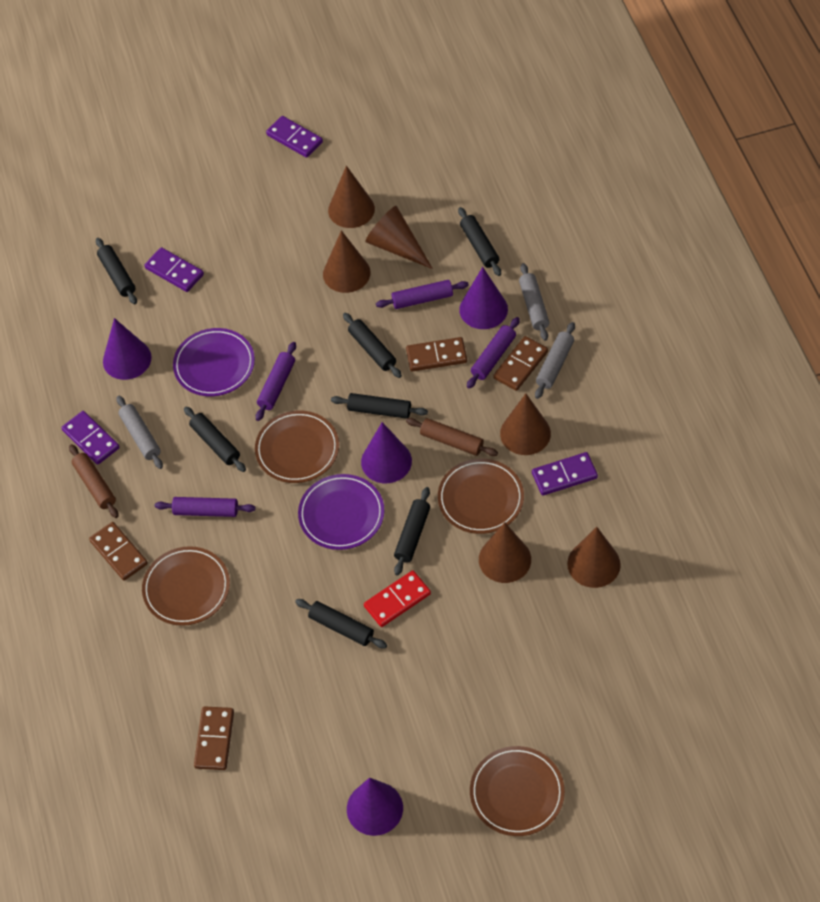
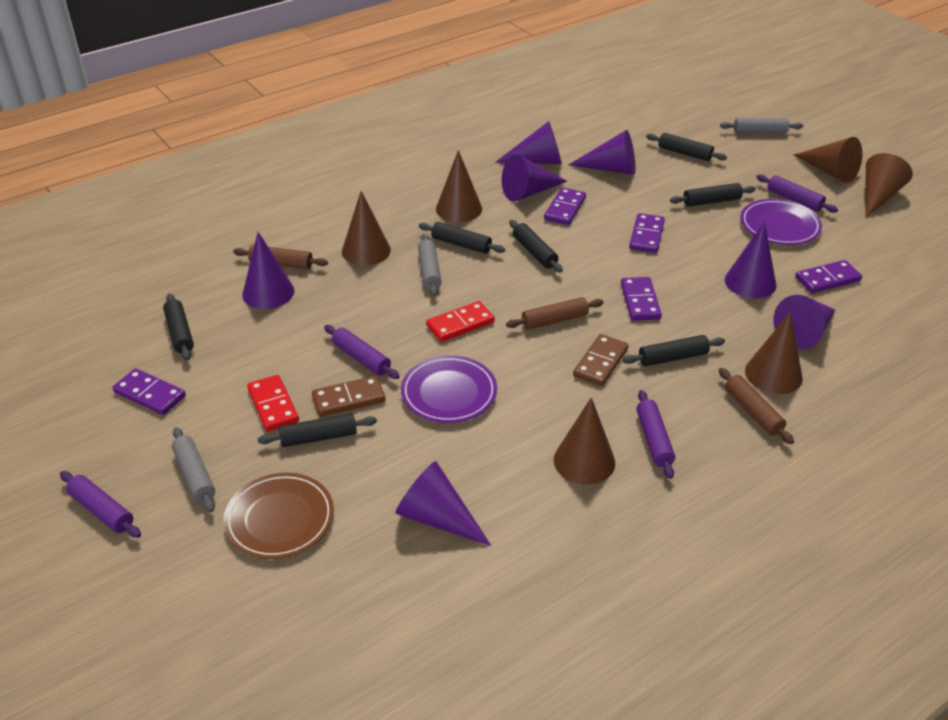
brown domino: 4 -> 2
brown plate: 4 -> 1
brown rolling pin: 2 -> 3
purple cone: 4 -> 7
purple domino: 4 -> 5
red domino: 1 -> 2

